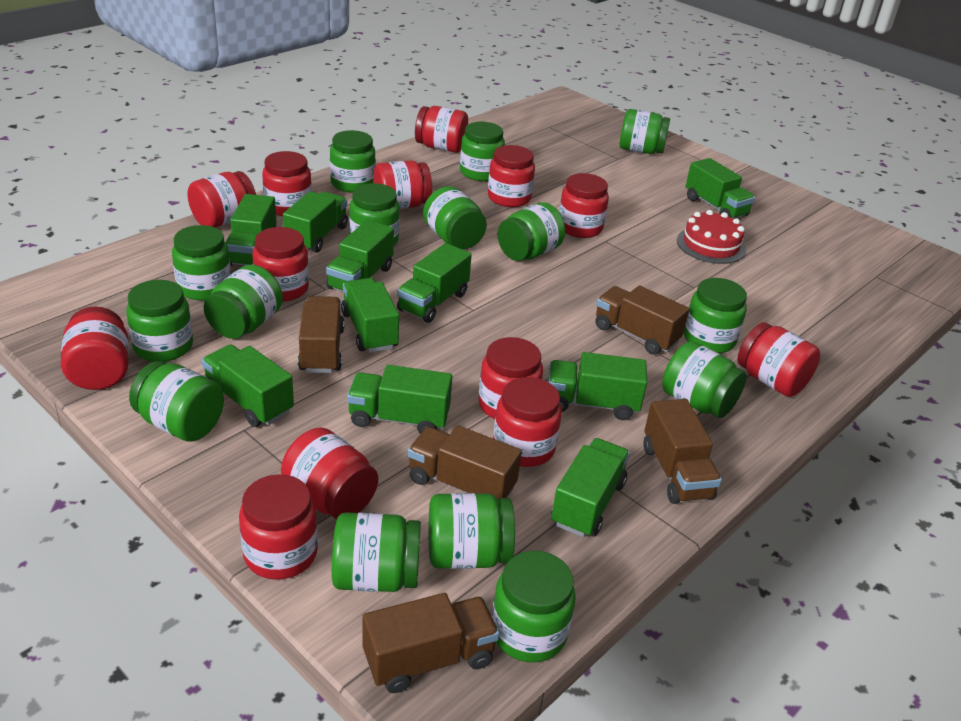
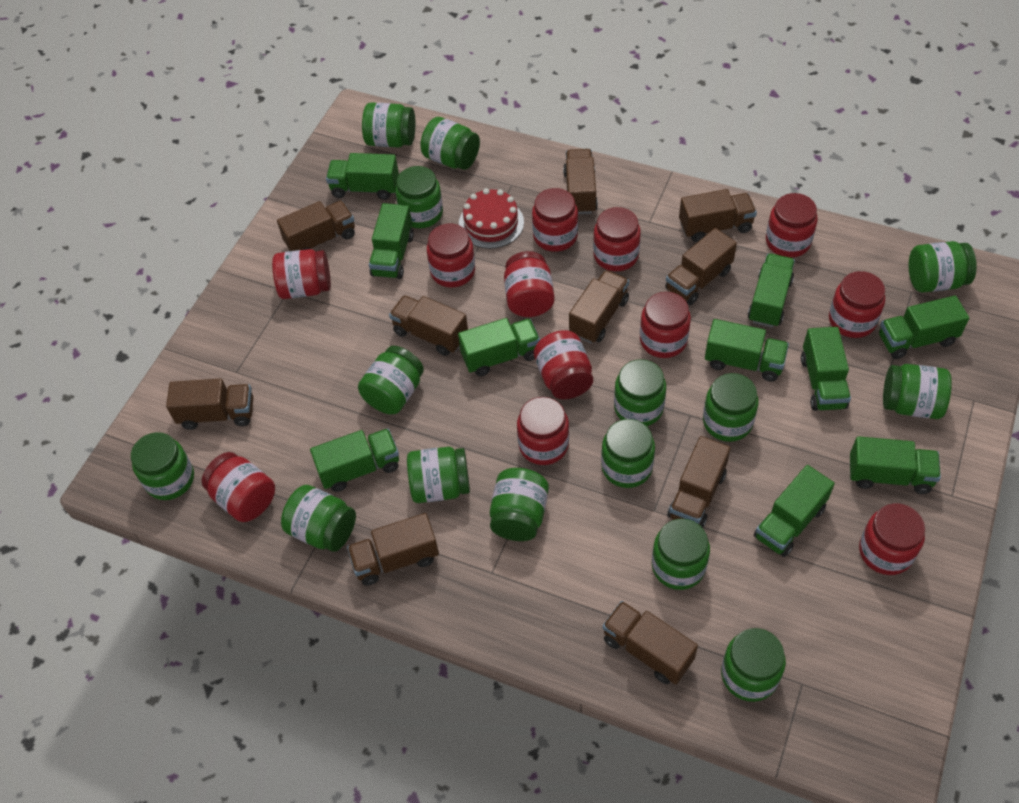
brown truck: 5 -> 10
red jar: 13 -> 12

